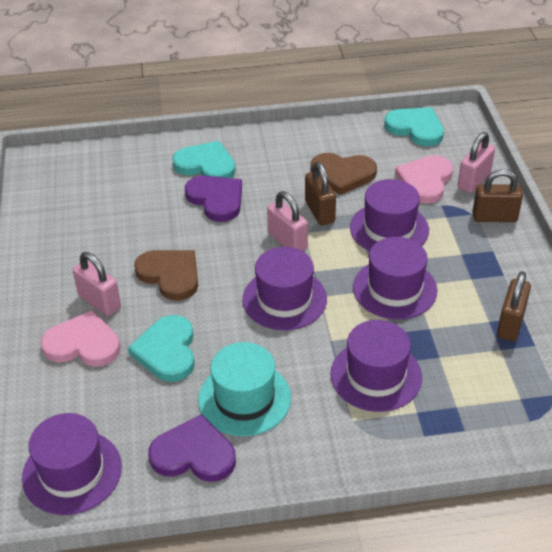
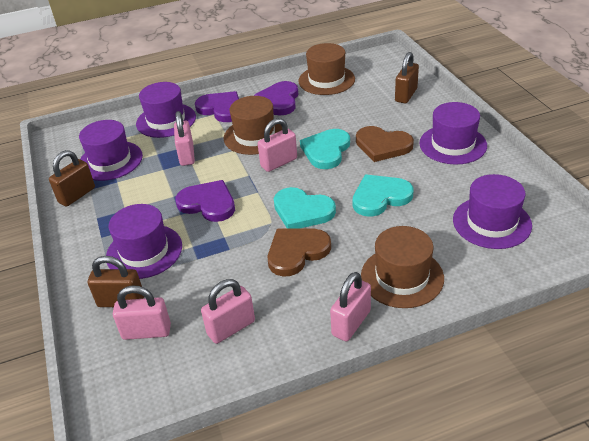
brown hat: 0 -> 3
pink heart: 2 -> 0
pink padlock: 3 -> 5
purple heart: 2 -> 3
turquoise hat: 1 -> 0

